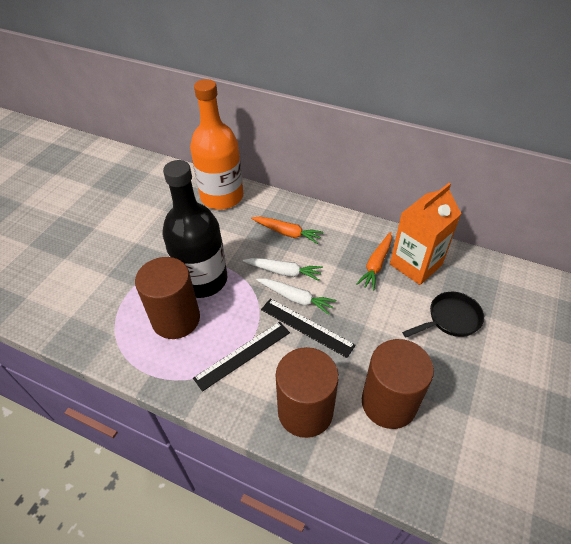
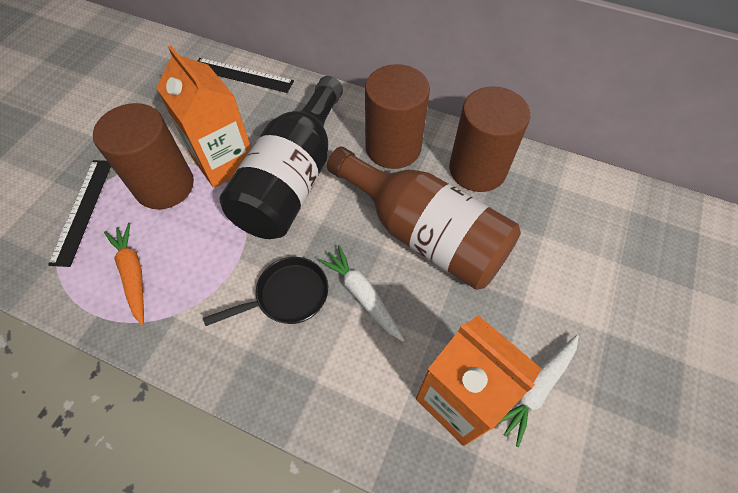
brown bottle: 0 -> 1
orange bottle: 1 -> 0
orange carrot: 2 -> 1
orange carton: 1 -> 2

